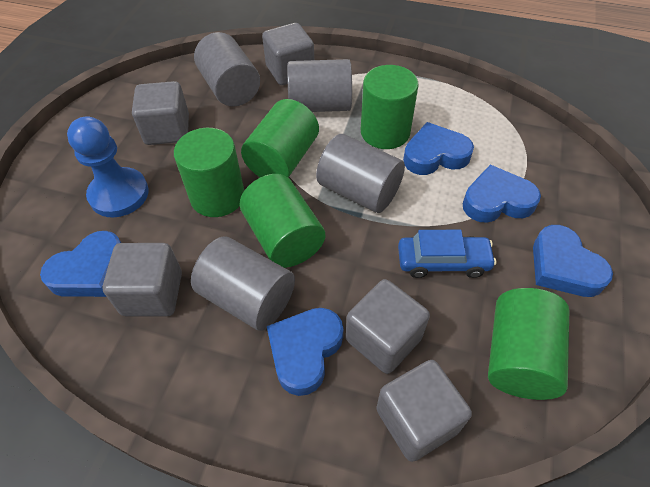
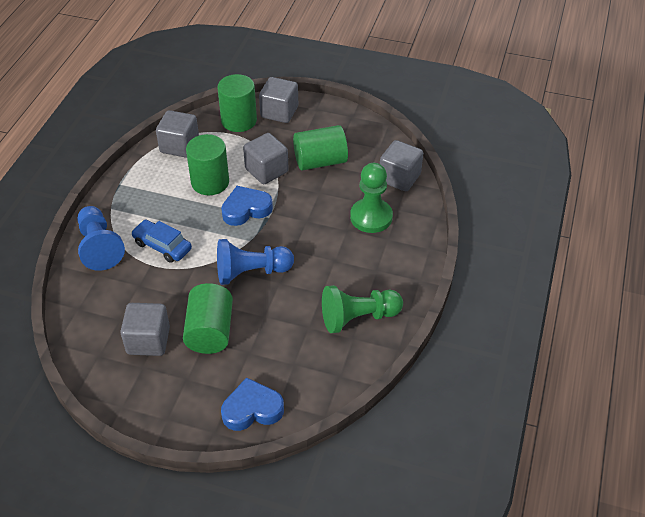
blue heart: 5 -> 2
blue pawn: 1 -> 2
green cylinder: 5 -> 4
green pawn: 0 -> 2
grey cylinder: 4 -> 0

